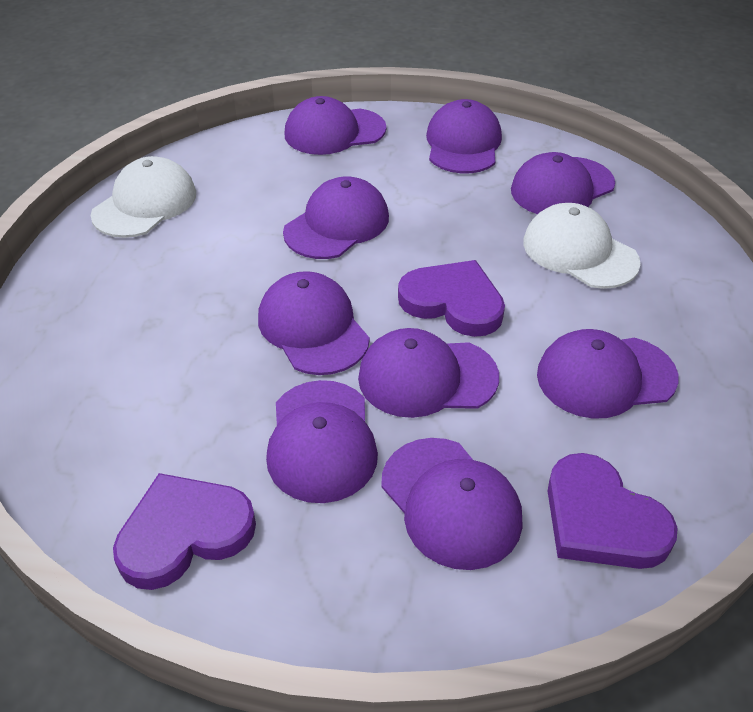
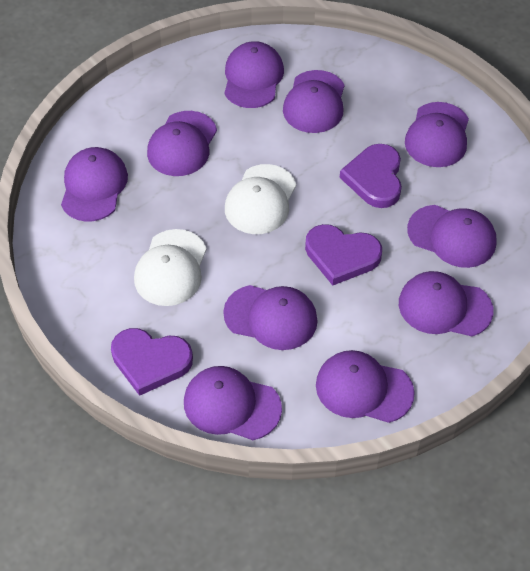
purple cap: 9 -> 10

